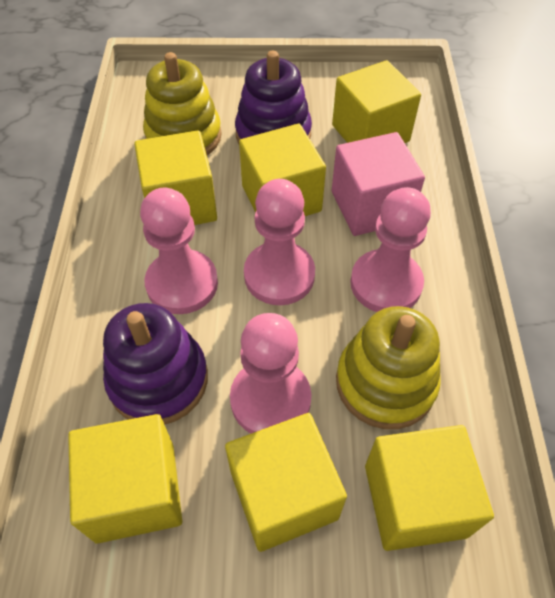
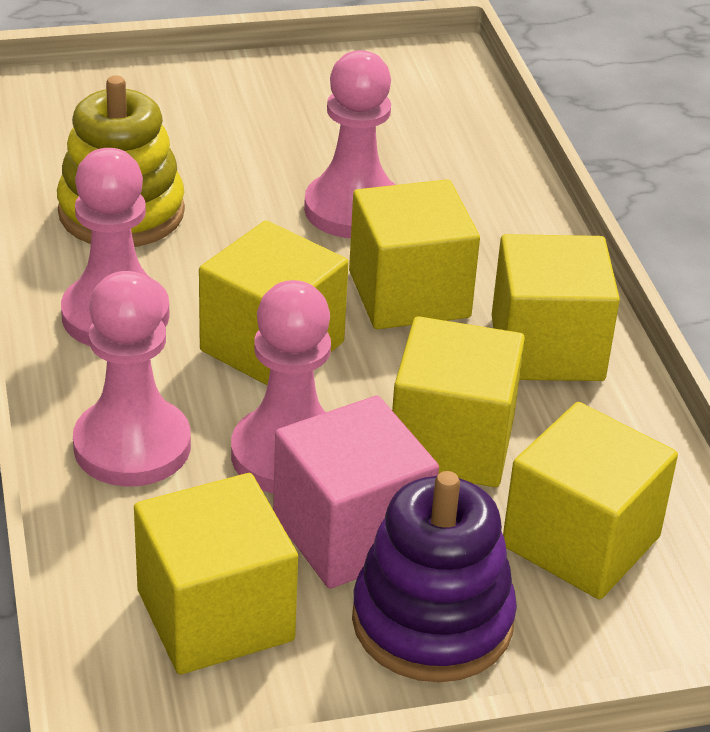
purple stacking toy: 2 -> 1
yellow stacking toy: 2 -> 1

